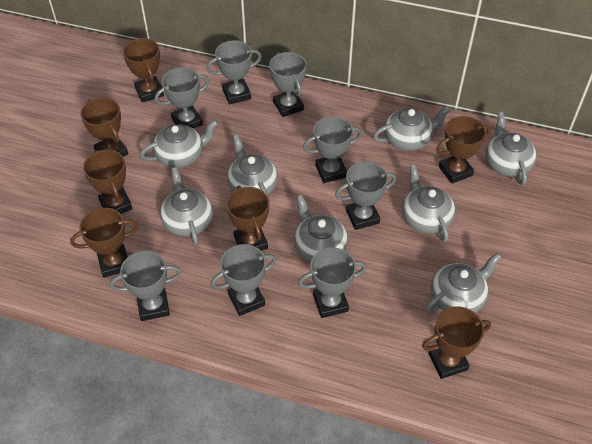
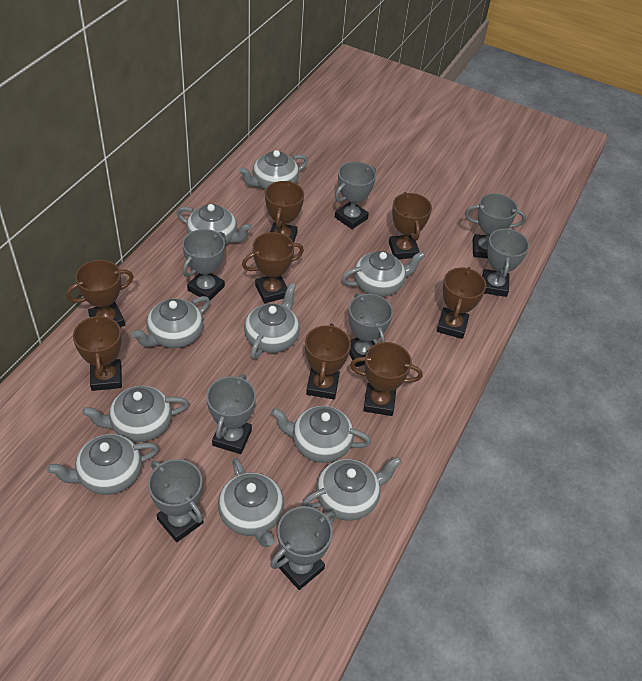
brown trophy: 7 -> 8
grey teapot: 8 -> 10

